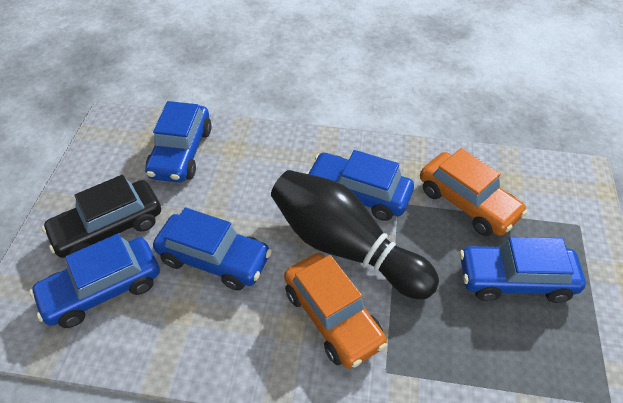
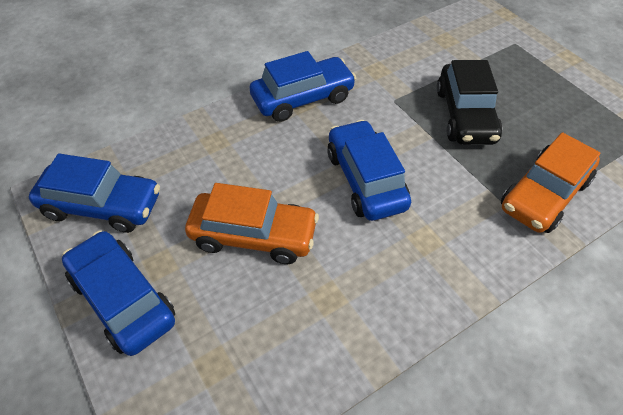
black bowling pin: 1 -> 0
blue car: 5 -> 4

